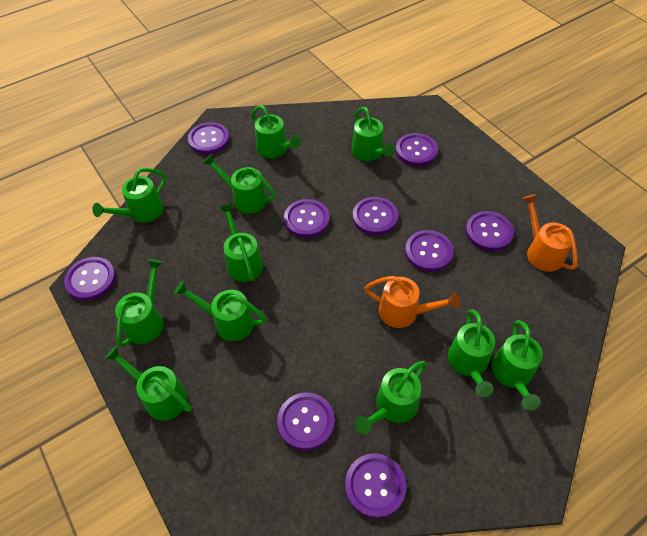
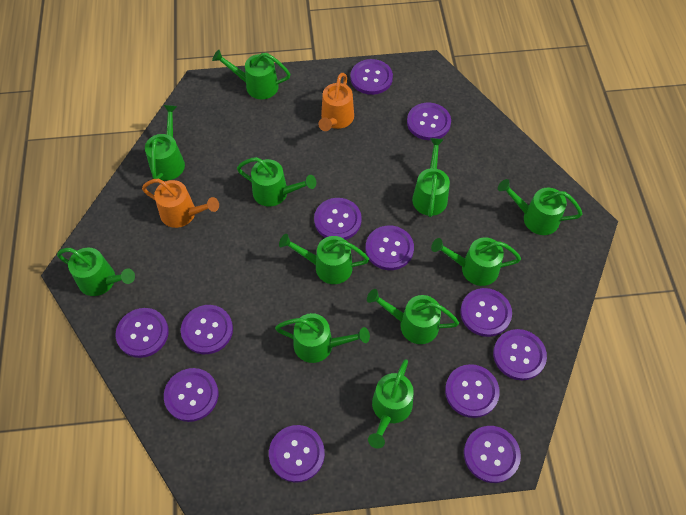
purple button: 9 -> 12

